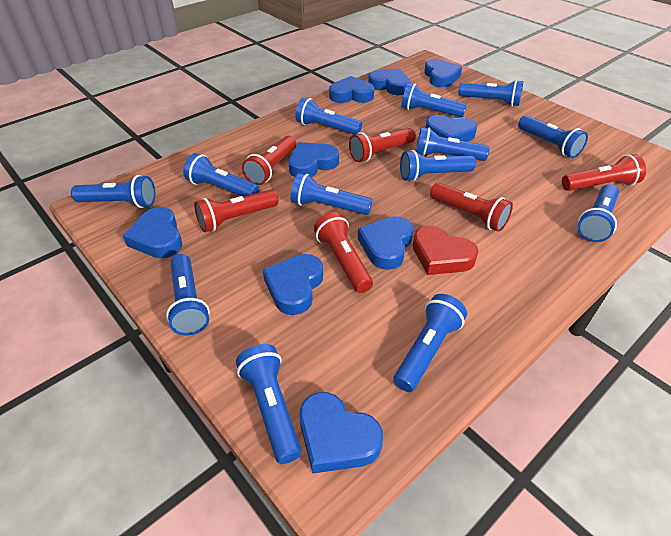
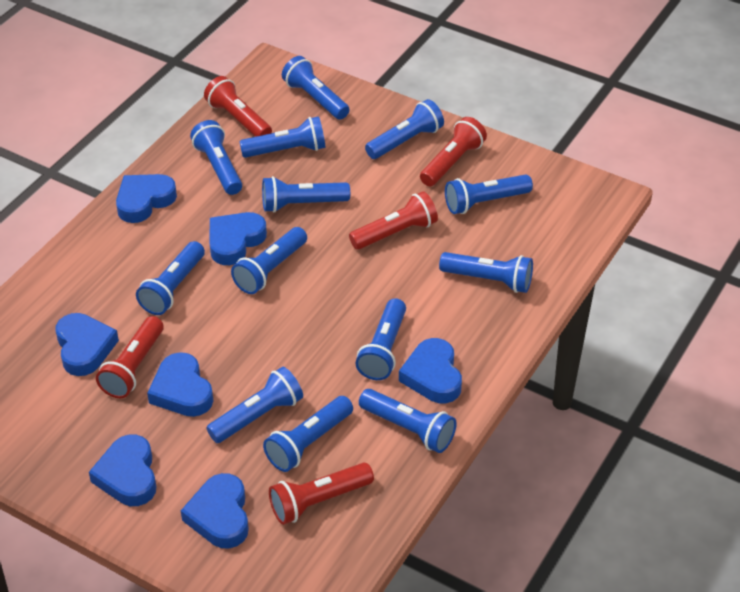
blue heart: 9 -> 7
red flashlight: 6 -> 5
red heart: 1 -> 0

